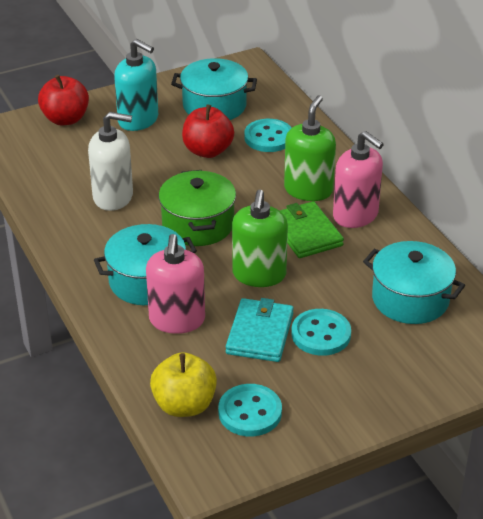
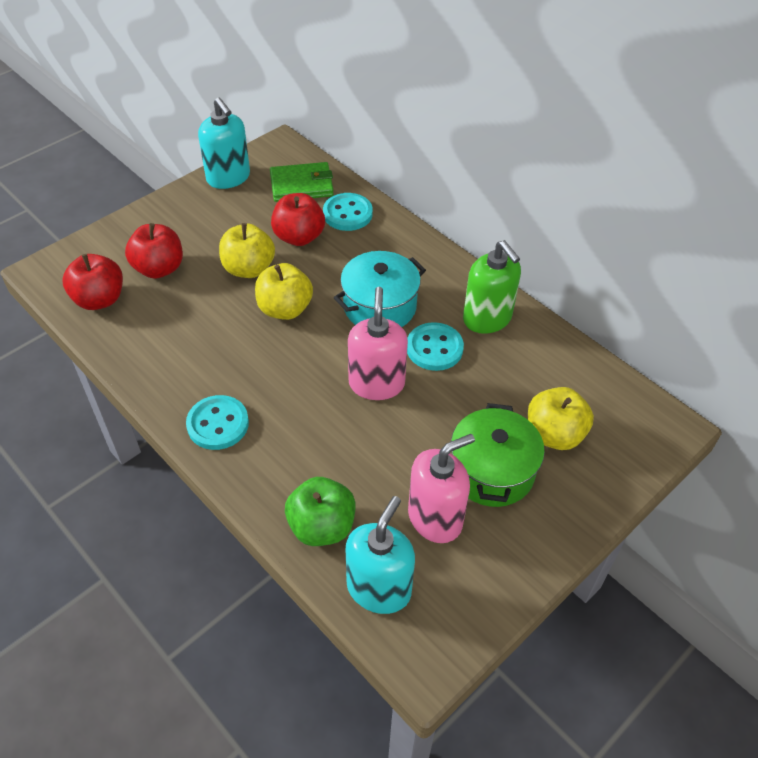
green apple: 0 -> 1
green soap dispenser: 2 -> 1
red apple: 2 -> 3
turquoise pot: 3 -> 1
turquoise soap dispenser: 1 -> 2
turquoise wallet: 1 -> 0
white soap dispenser: 1 -> 0
yellow apple: 1 -> 3

